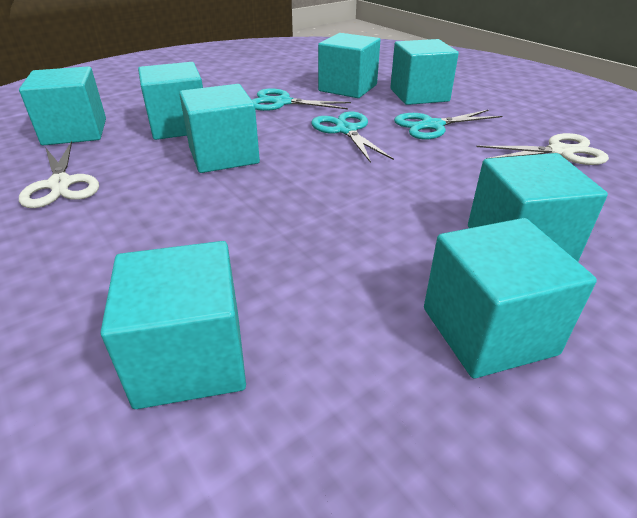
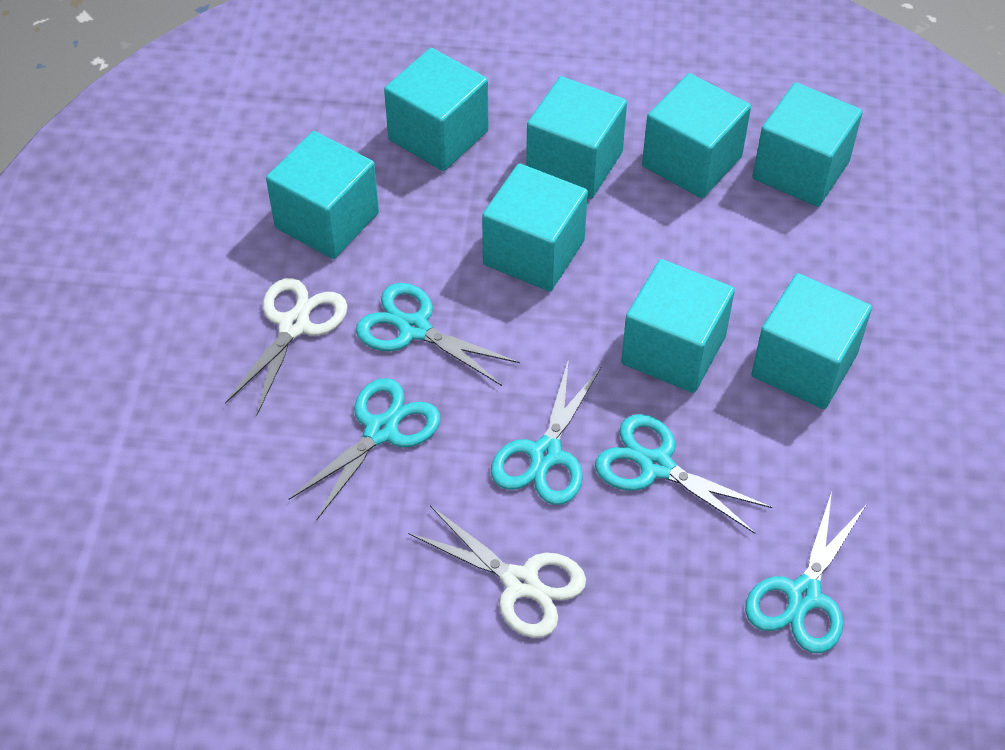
turquoise scissors: 3 -> 5

